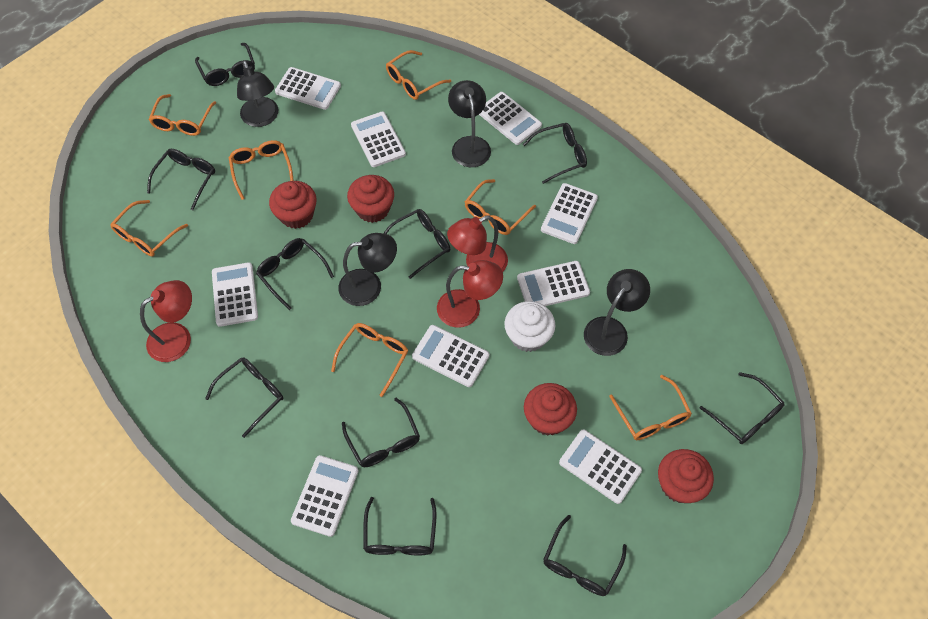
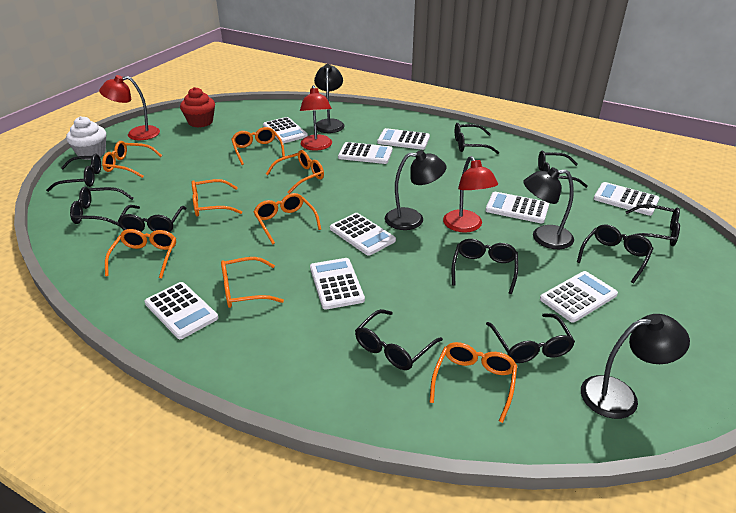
orange glasses: 7 -> 8
red cupcake: 4 -> 1

